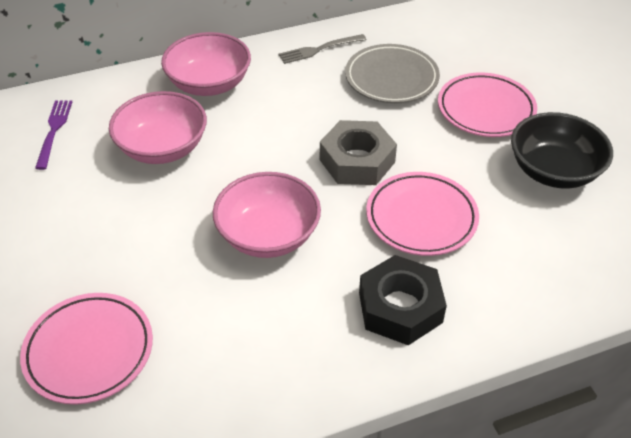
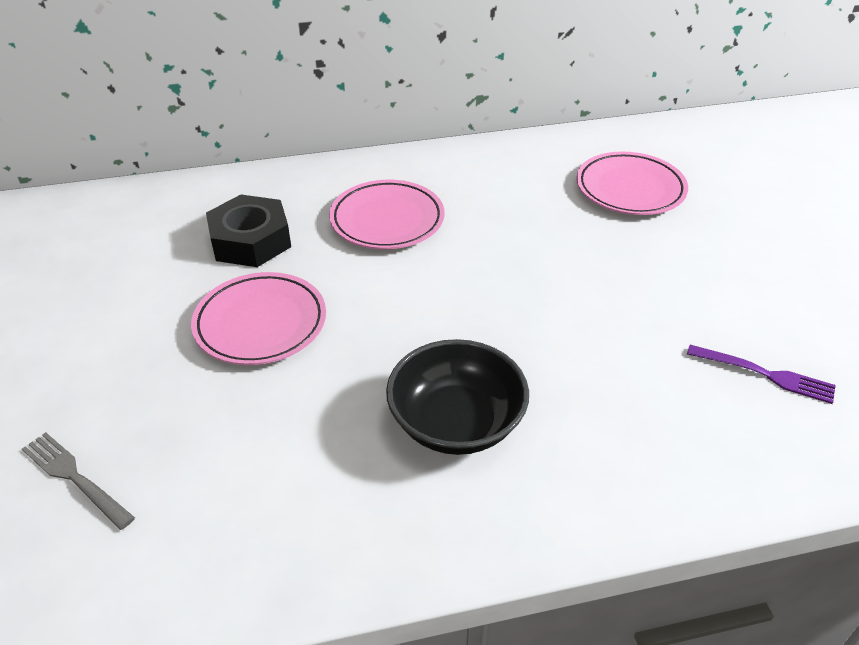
grey nut: 1 -> 0
grey plate: 1 -> 0
pink bowl: 3 -> 0

